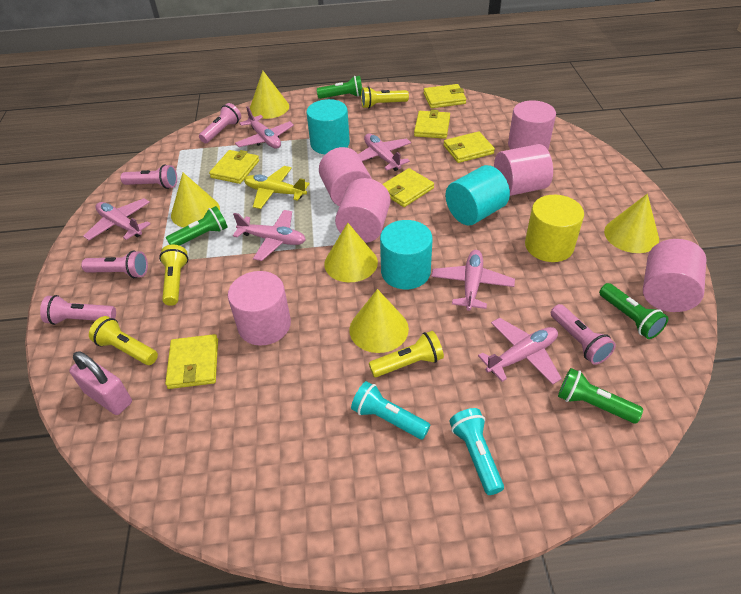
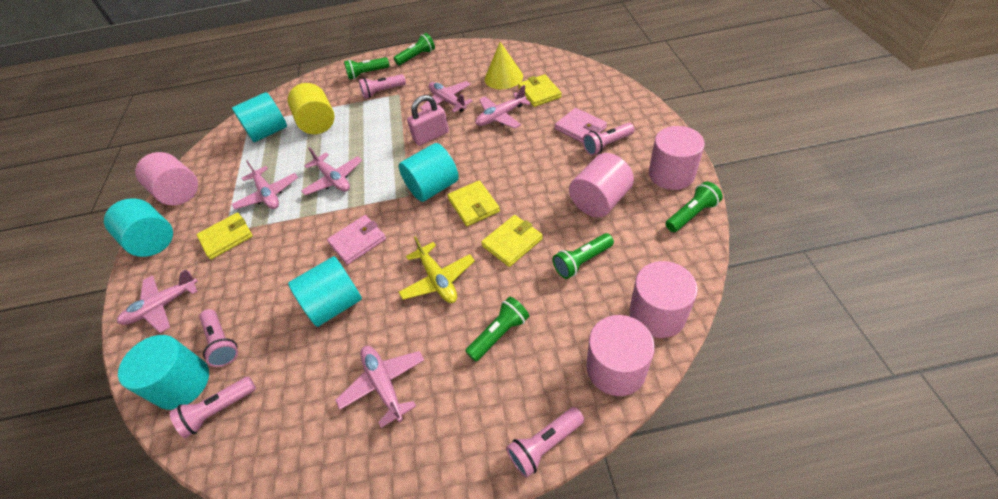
green flashlight: 4 -> 5
pink cylinder: 6 -> 5
pink wallet: 0 -> 2
turquoise cylinder: 3 -> 5
turquoise flashlight: 2 -> 0
yellow cone: 5 -> 1
yellow flashlight: 4 -> 0
yellow wallet: 6 -> 4

